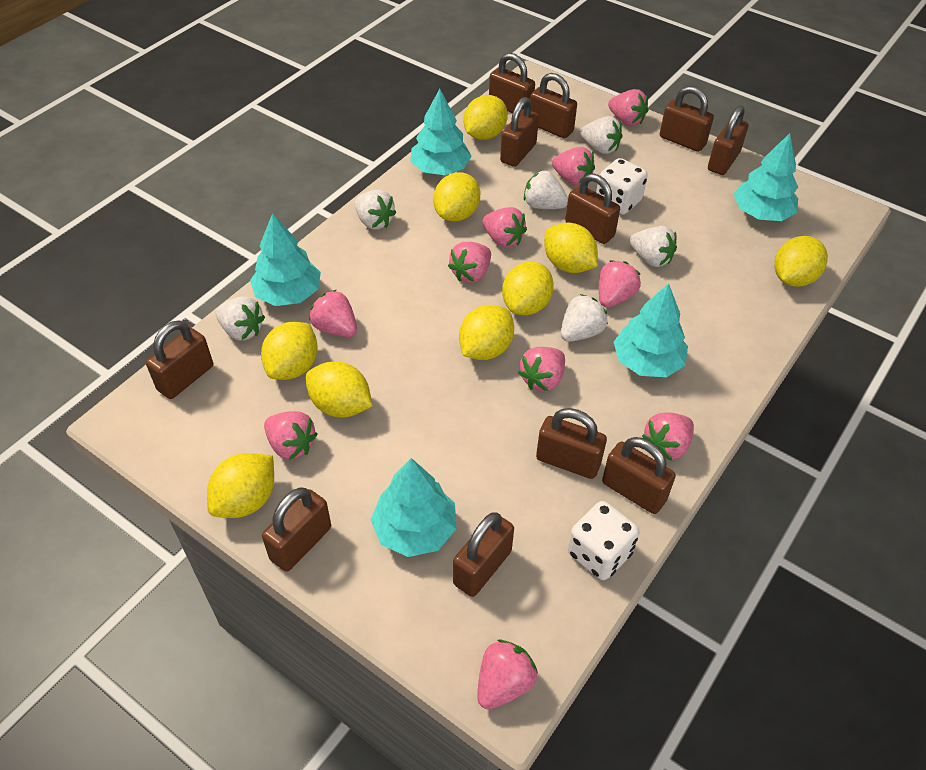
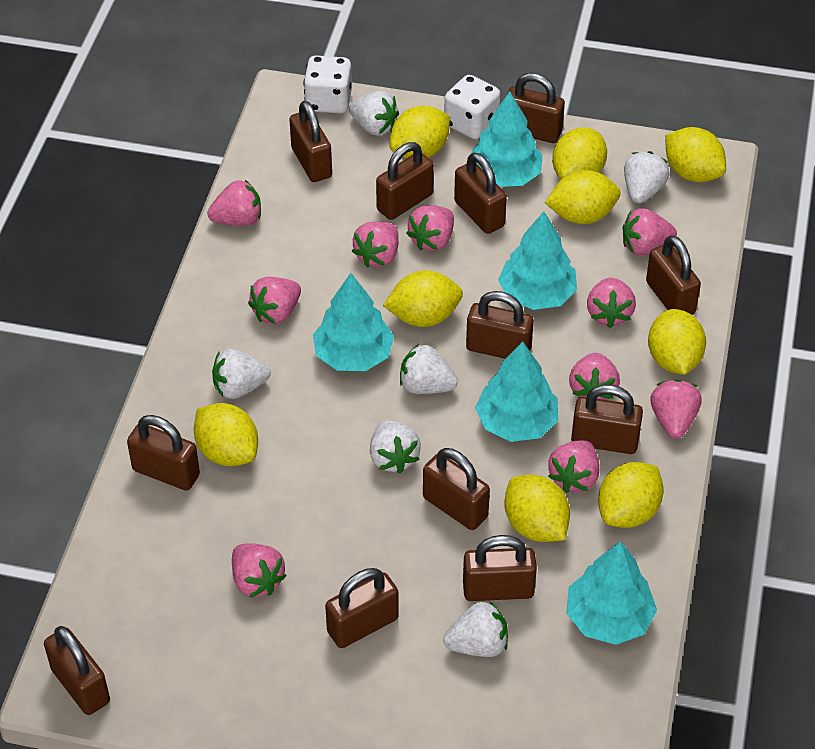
brown padlock: 11 -> 12

